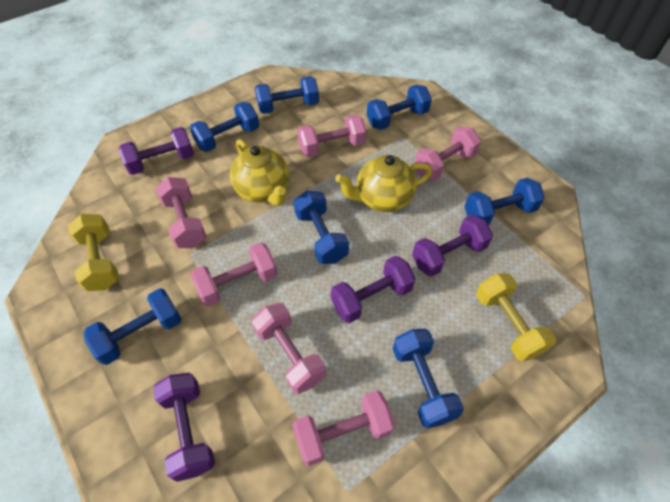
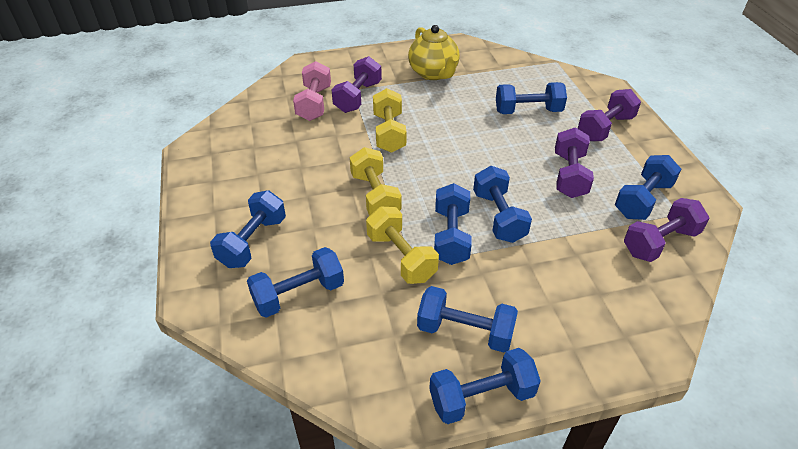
blue dumbbell: 7 -> 8
pink dumbbell: 6 -> 1
yellow dumbbell: 2 -> 3
yellow teapot: 2 -> 1

